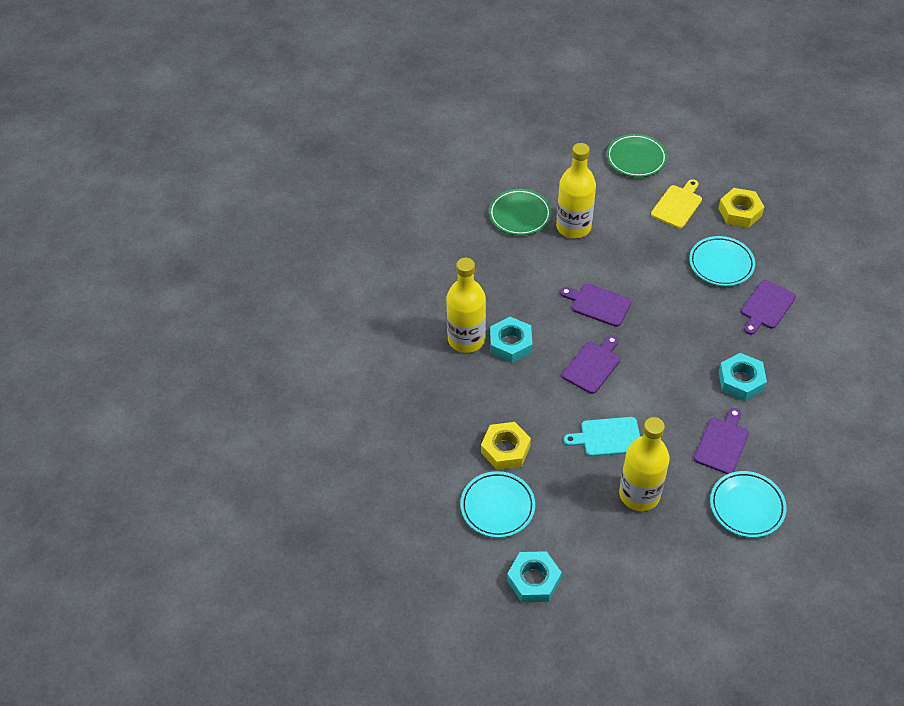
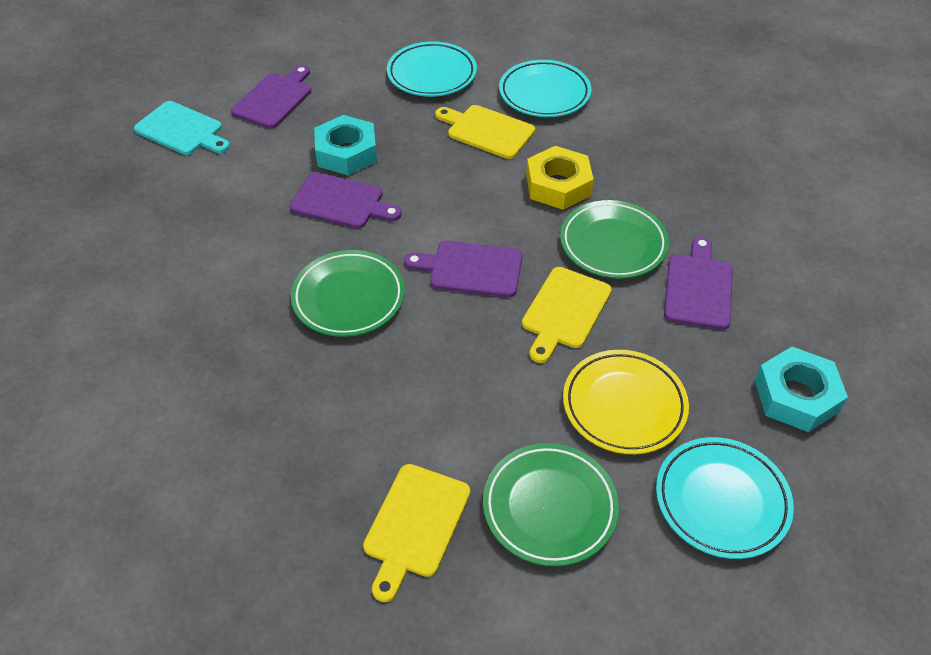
green plate: 2 -> 3
turquoise nut: 3 -> 2
yellow bottle: 3 -> 0
yellow cutting board: 1 -> 3
yellow nut: 2 -> 1
yellow plate: 0 -> 1

